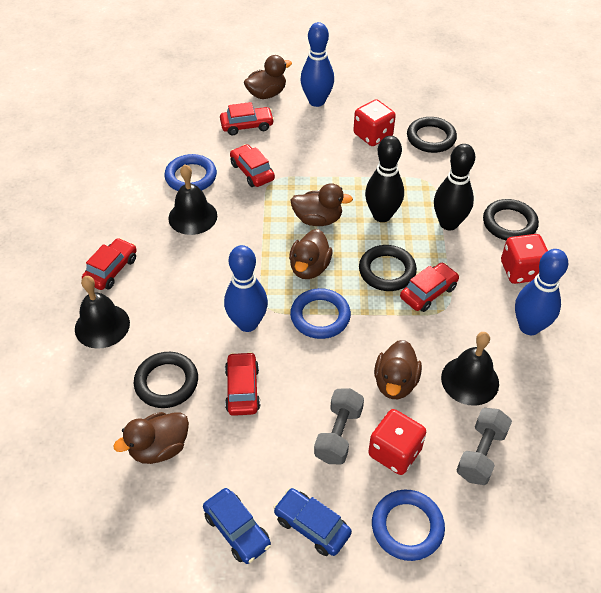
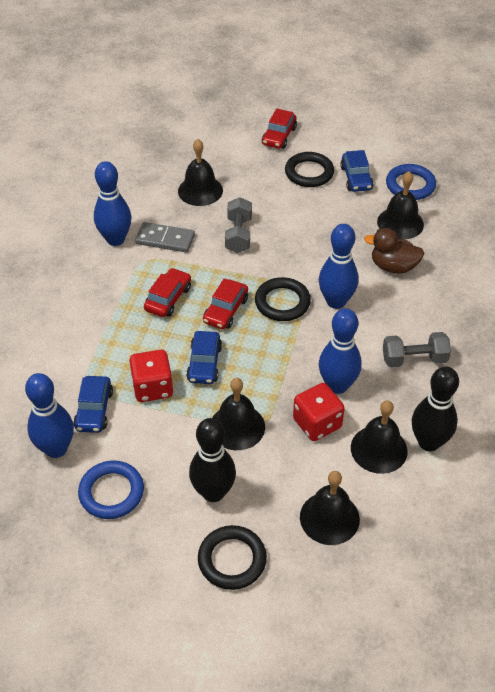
black bell: 3 -> 5
black ring: 4 -> 3
blue bowling pin: 3 -> 4
blue car: 2 -> 3
blue ring: 3 -> 2
brown duck: 5 -> 1
grey domino: 0 -> 1
red car: 5 -> 3
red dice: 3 -> 2

